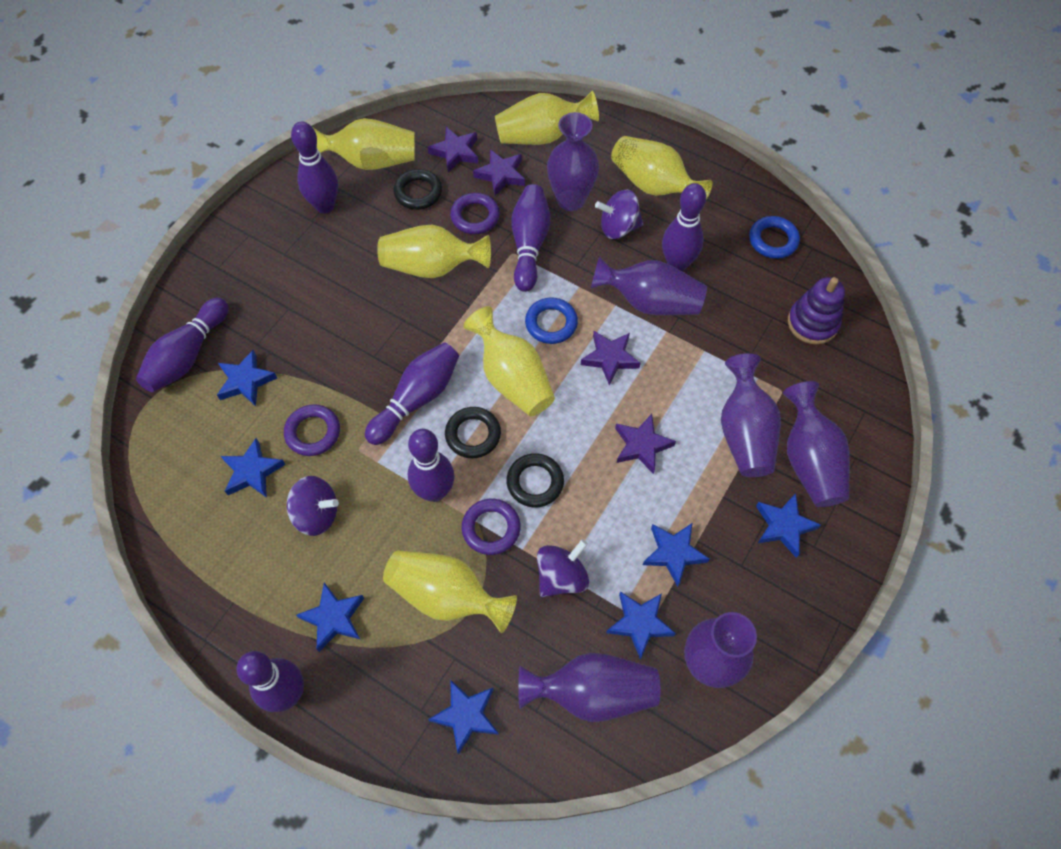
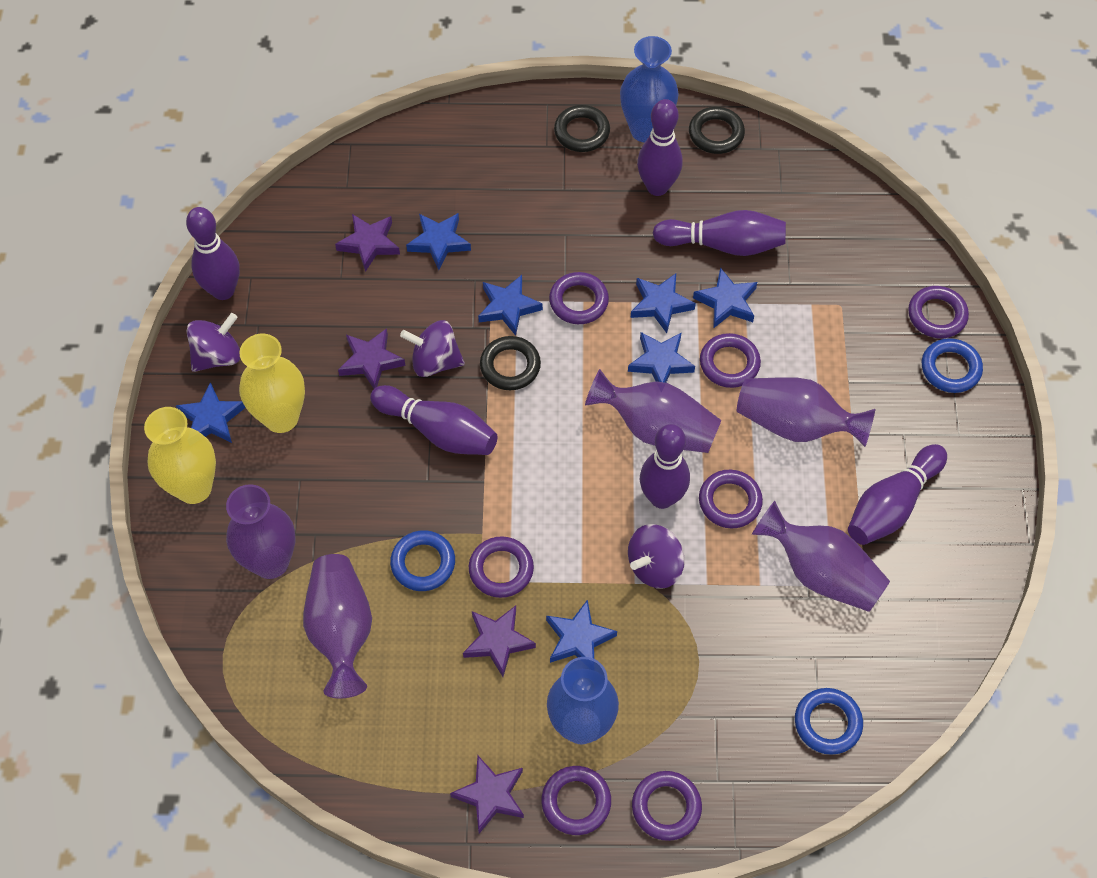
blue ring: 2 -> 3
blue vase: 0 -> 2
purple bowling pin: 7 -> 6
purple ring: 3 -> 7
purple stacking toy: 1 -> 0
purple vase: 6 -> 5
yellow vase: 6 -> 2

